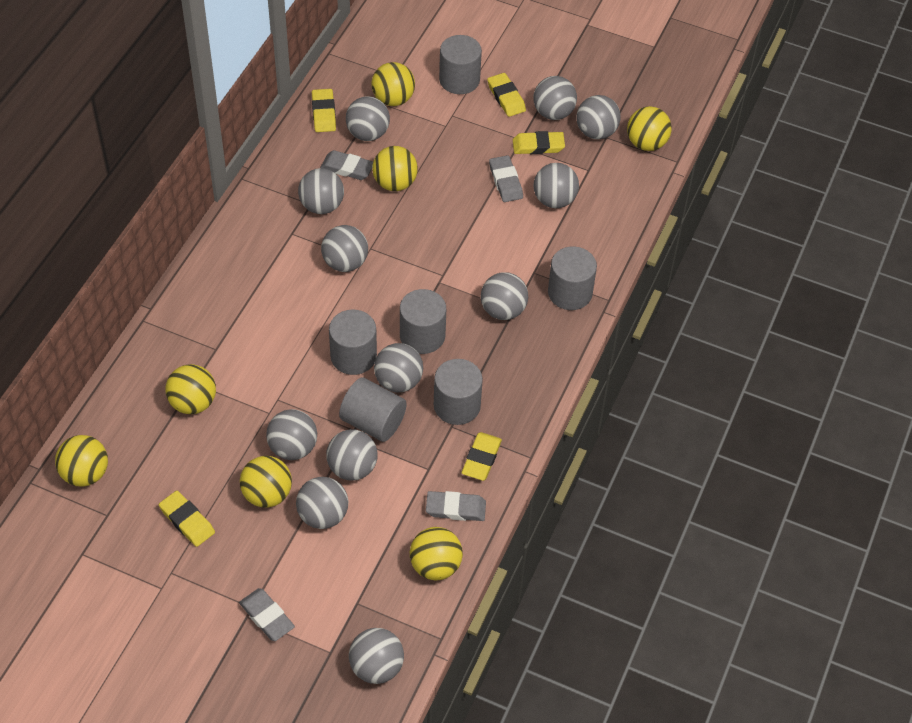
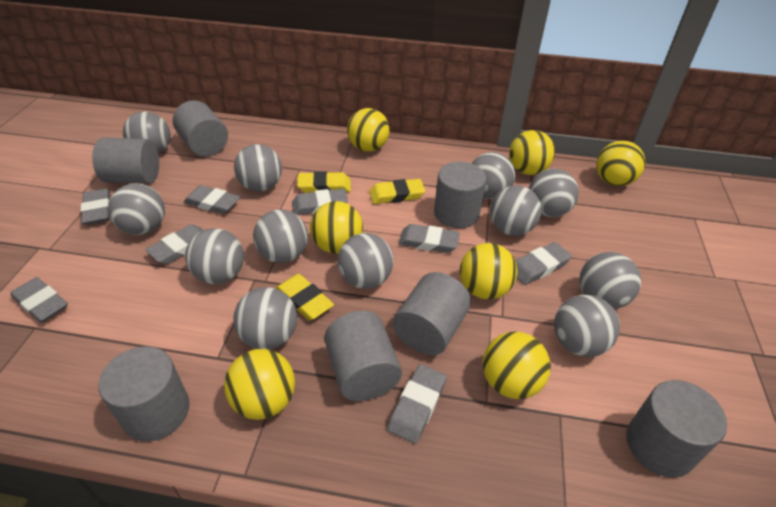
grey cylinder: 6 -> 7
grey eraser: 4 -> 8
yellow eraser: 5 -> 3

